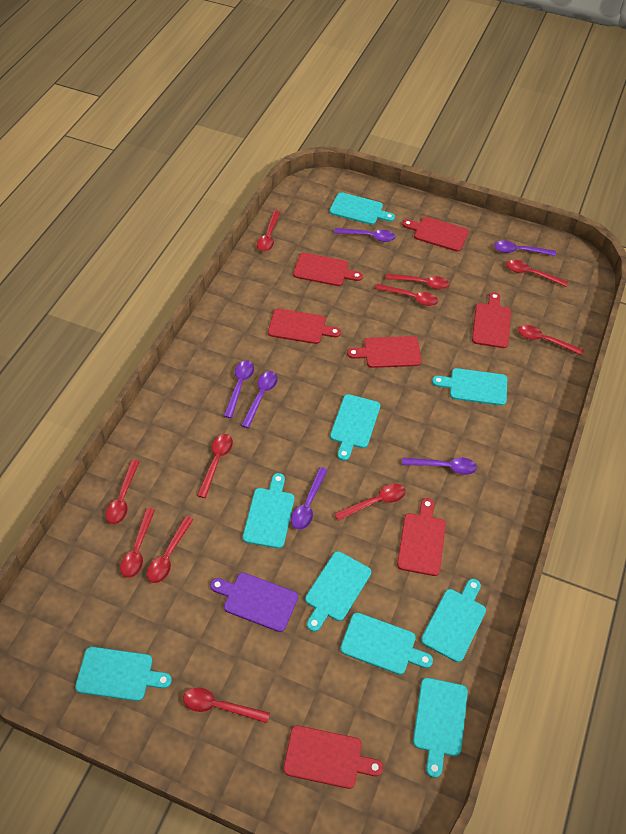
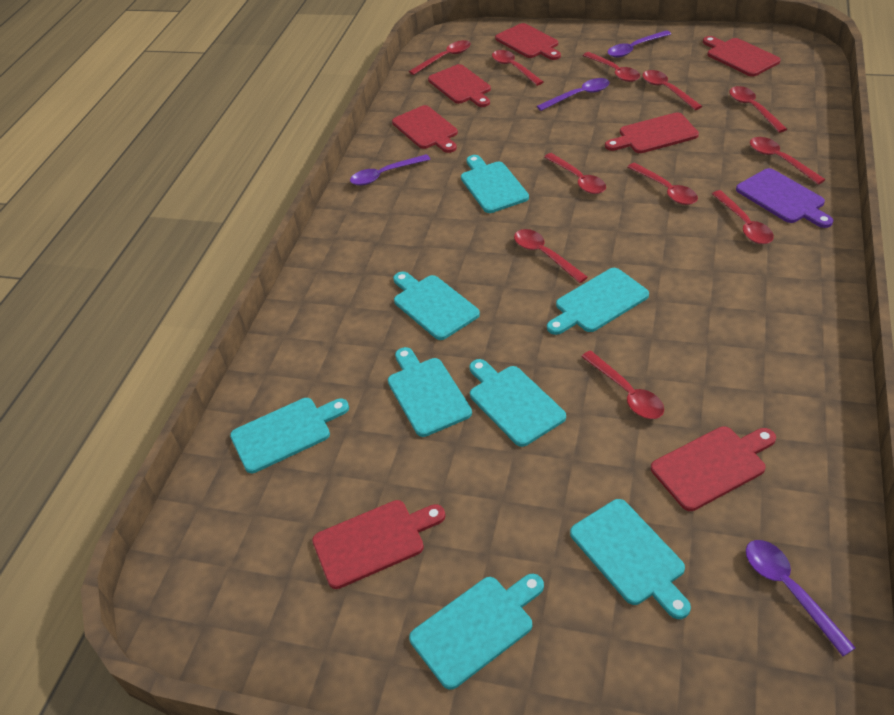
purple spoon: 6 -> 4
turquoise cutting board: 9 -> 8

